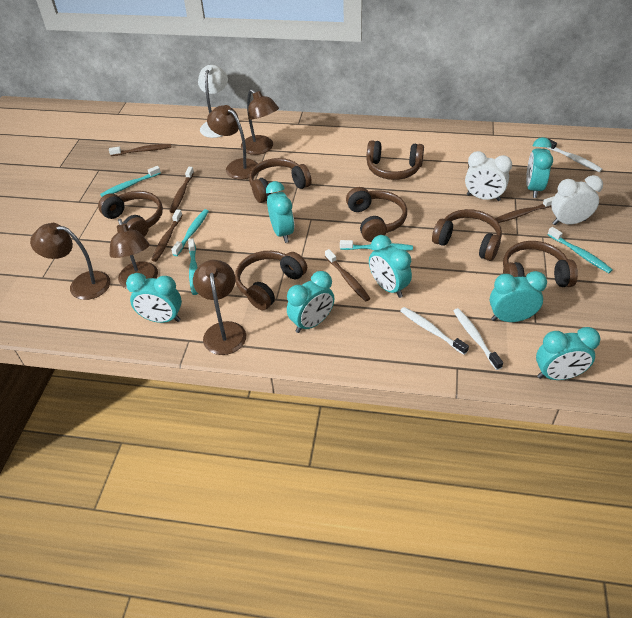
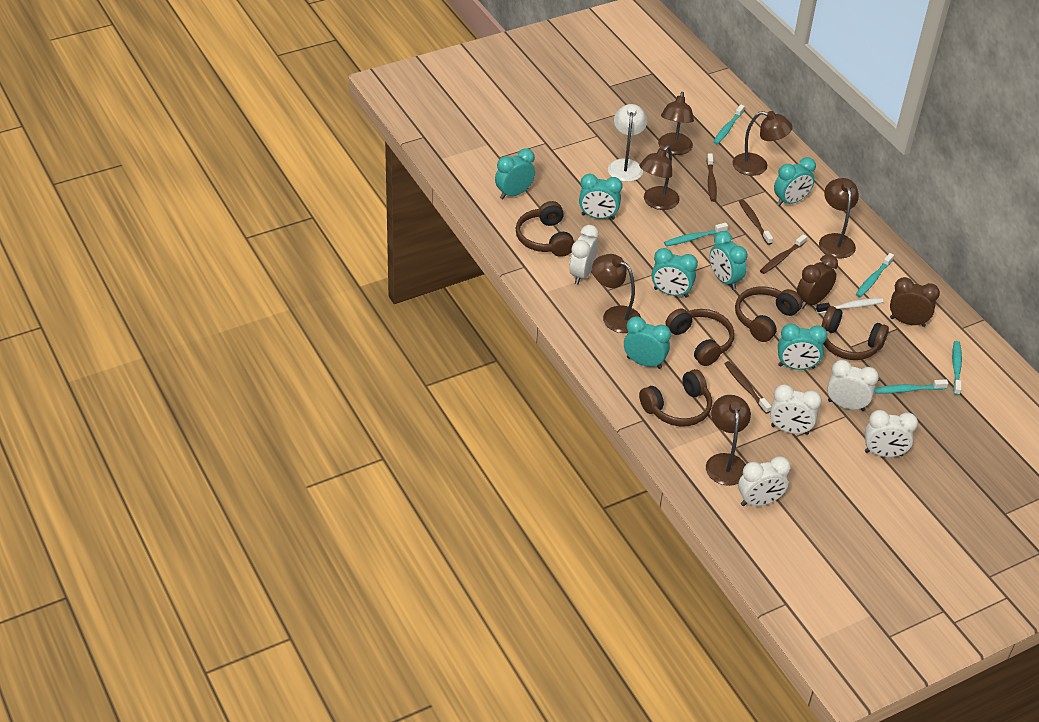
brown clock: 0 -> 2
brown headphones: 7 -> 5
brown lamp: 5 -> 6
brown toothbrush: 5 -> 4
white clock: 2 -> 5
white toothbrush: 3 -> 1

